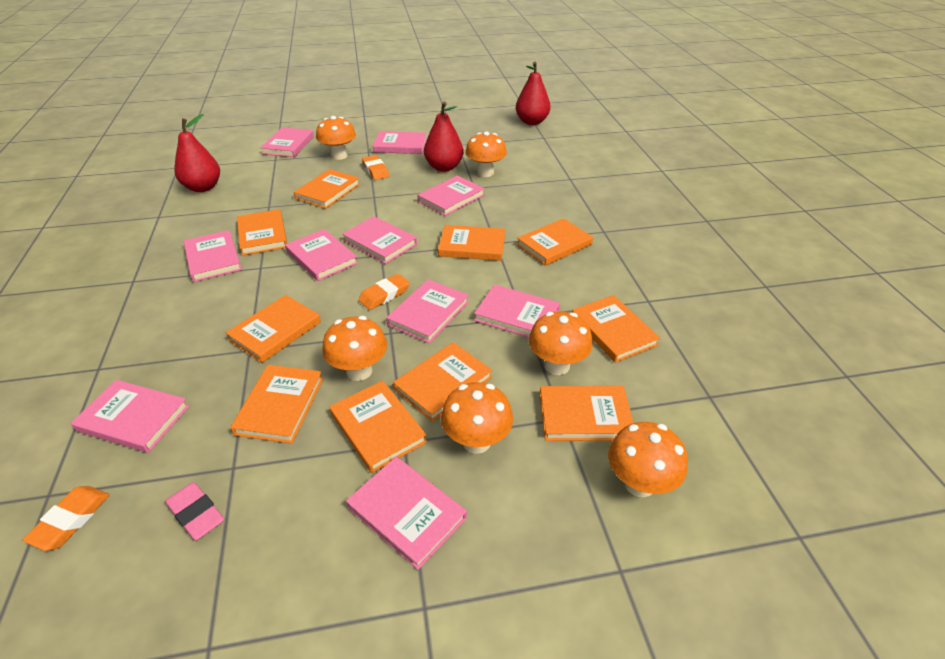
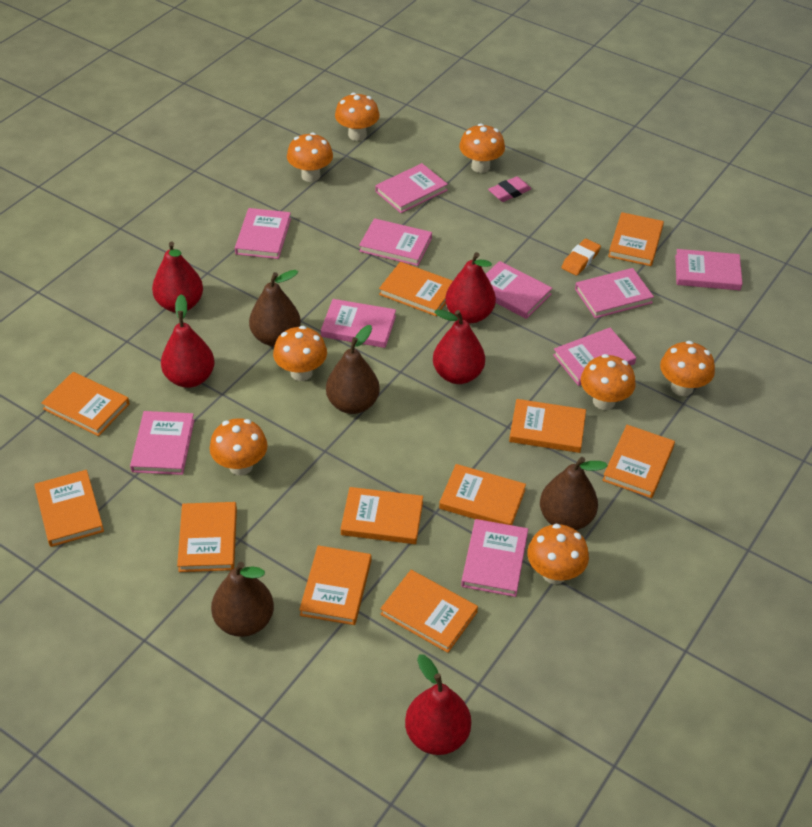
brown pear: 0 -> 4
orange book: 10 -> 11
orange eraser: 3 -> 1
orange mushroom: 6 -> 8
red pear: 3 -> 5

